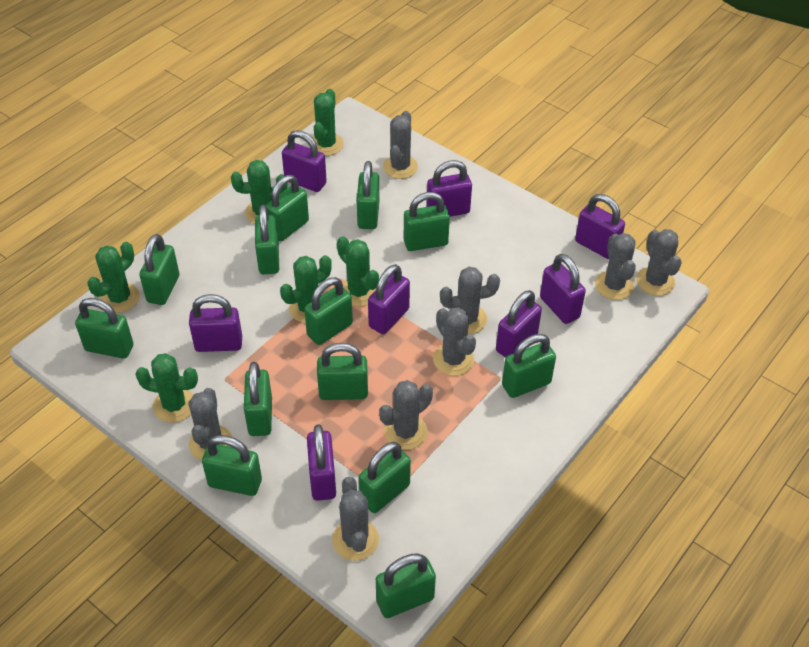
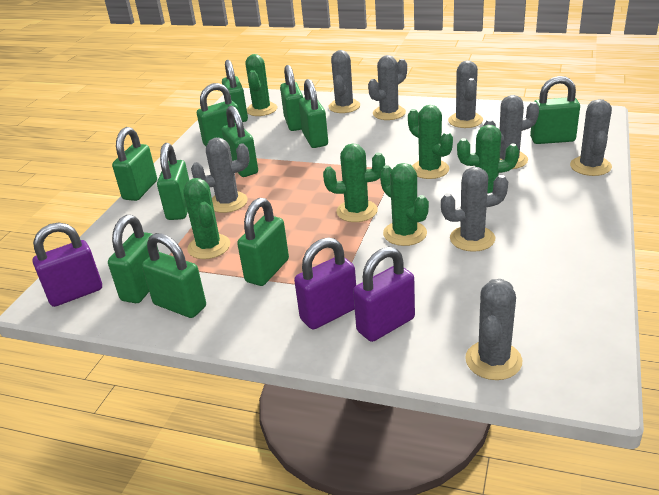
green padlock: 13 -> 11
purple padlock: 8 -> 3

